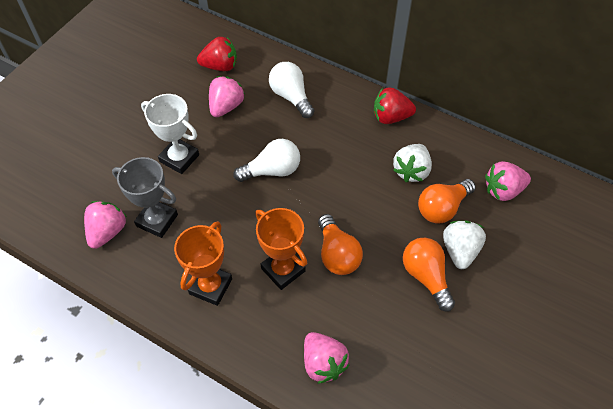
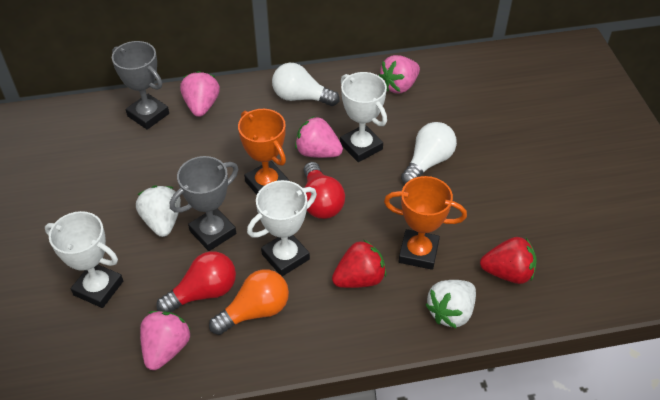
grey trophy: 1 -> 2
orange light bulb: 3 -> 1
red light bulb: 0 -> 2
white trophy: 1 -> 3

